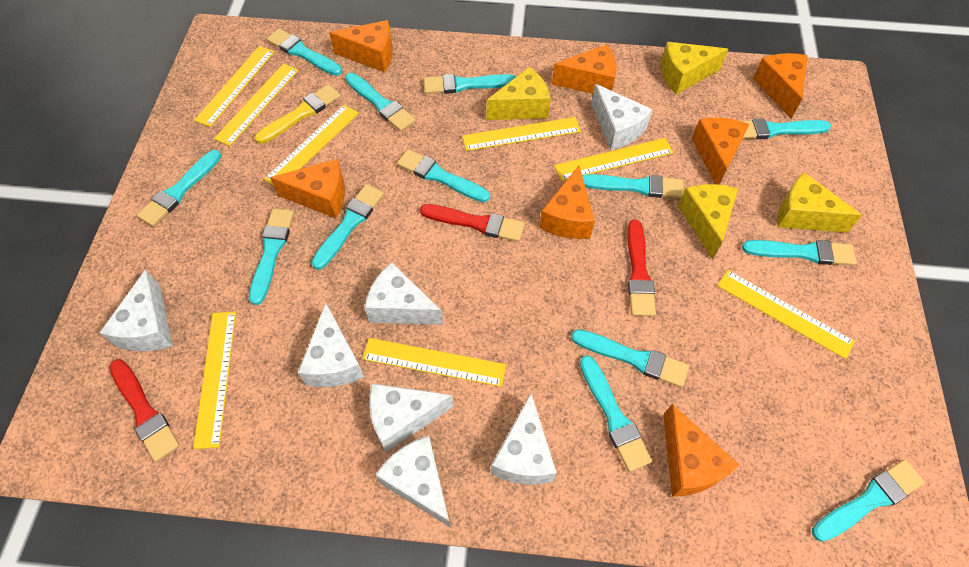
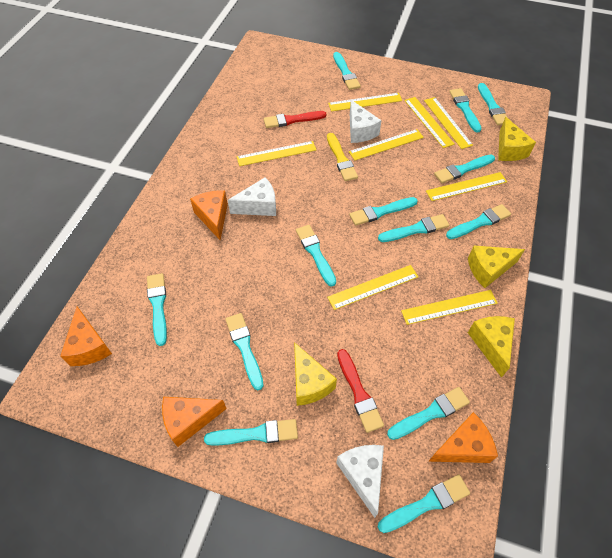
orange cheese: 7 -> 4
red brush: 3 -> 2
white cheese: 7 -> 3

